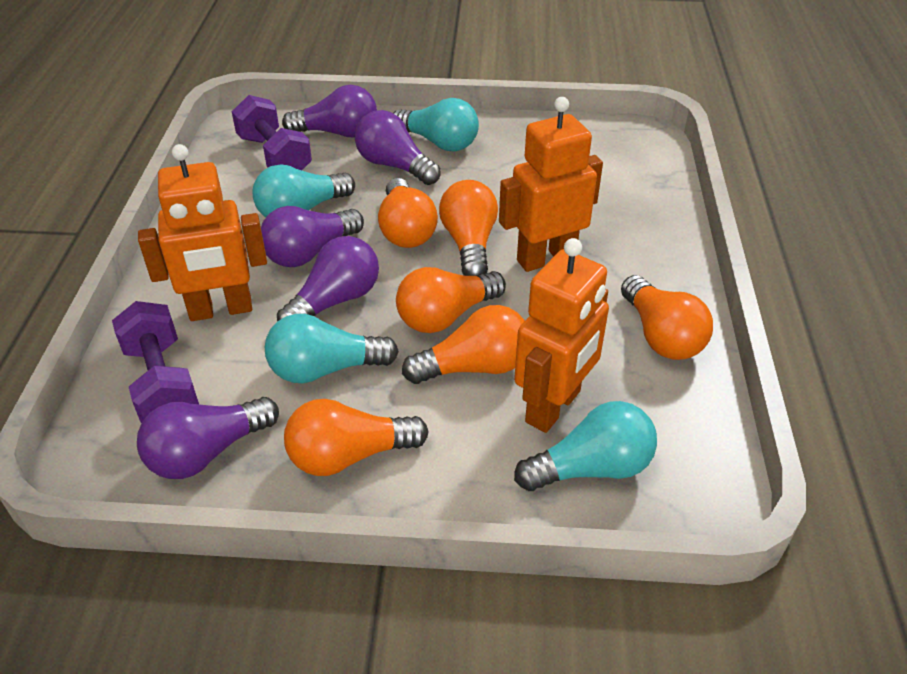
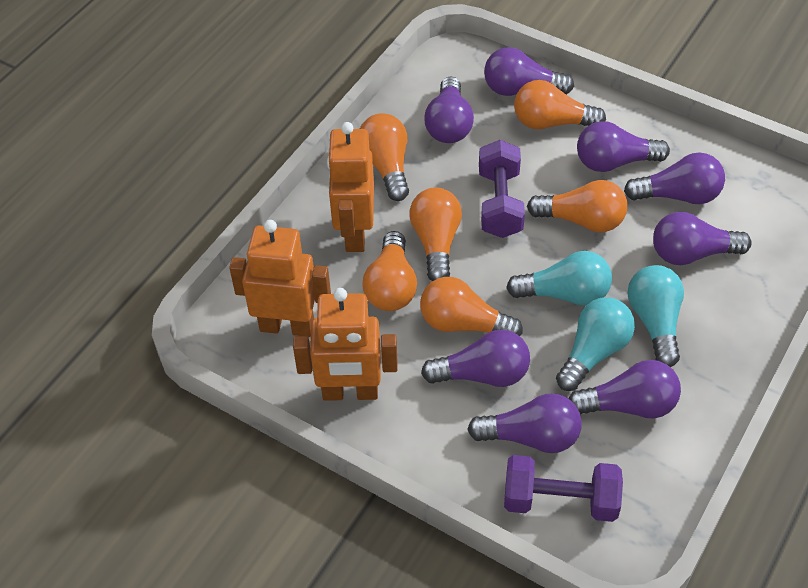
purple light bulb: 5 -> 8
turquoise light bulb: 4 -> 3

